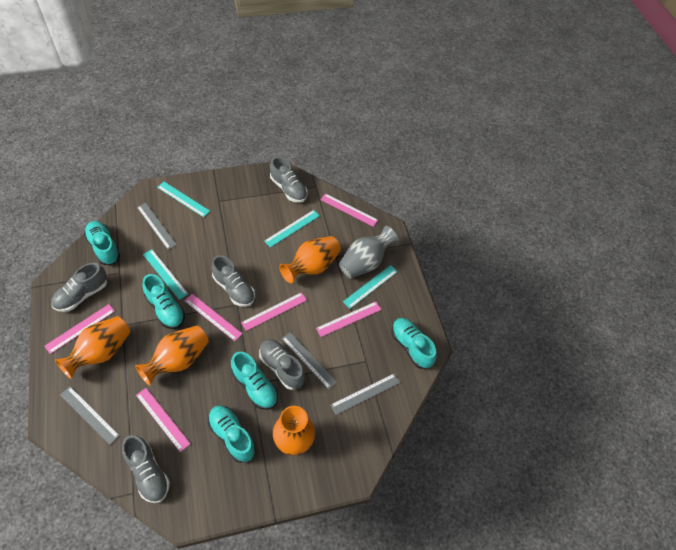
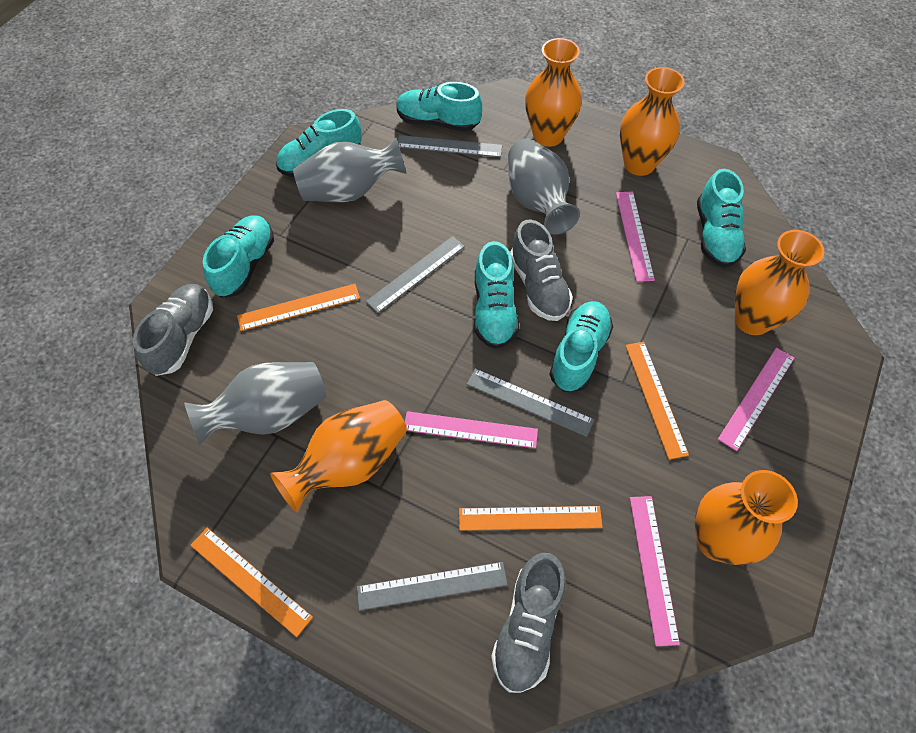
grey shoe: 5 -> 3
grey vase: 1 -> 3
orange ruler: 0 -> 4
orange vase: 4 -> 5
pink ruler: 6 -> 4
turquoise ruler: 4 -> 0
turquoise shoe: 5 -> 6

